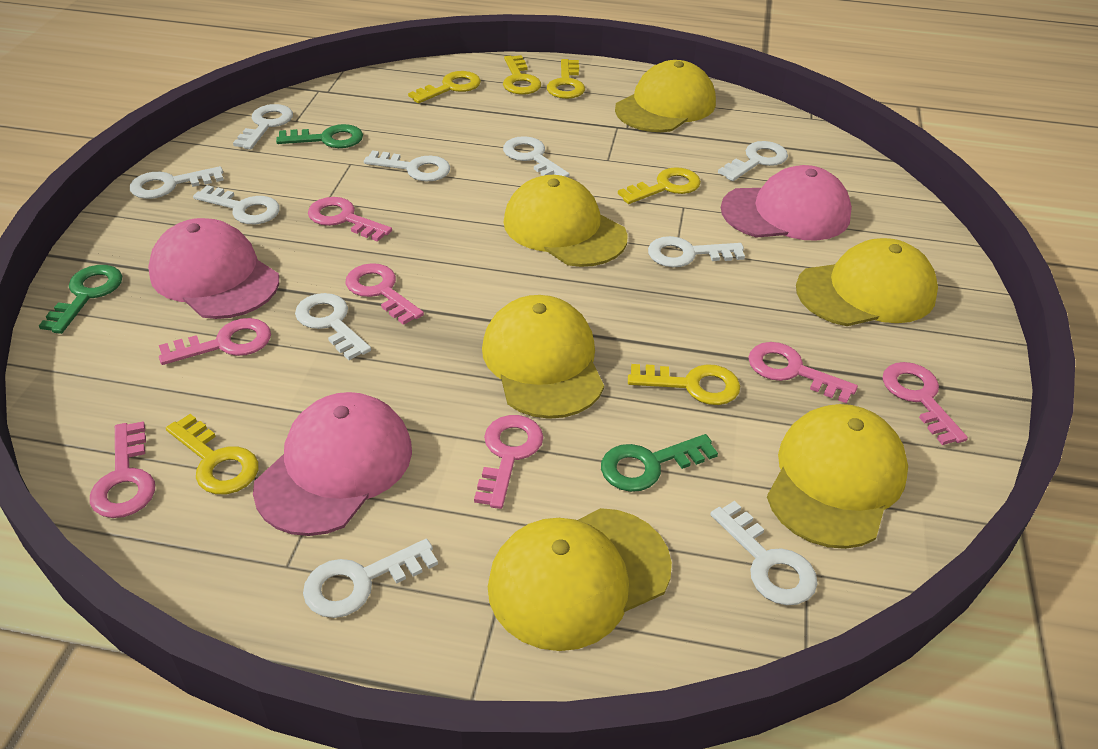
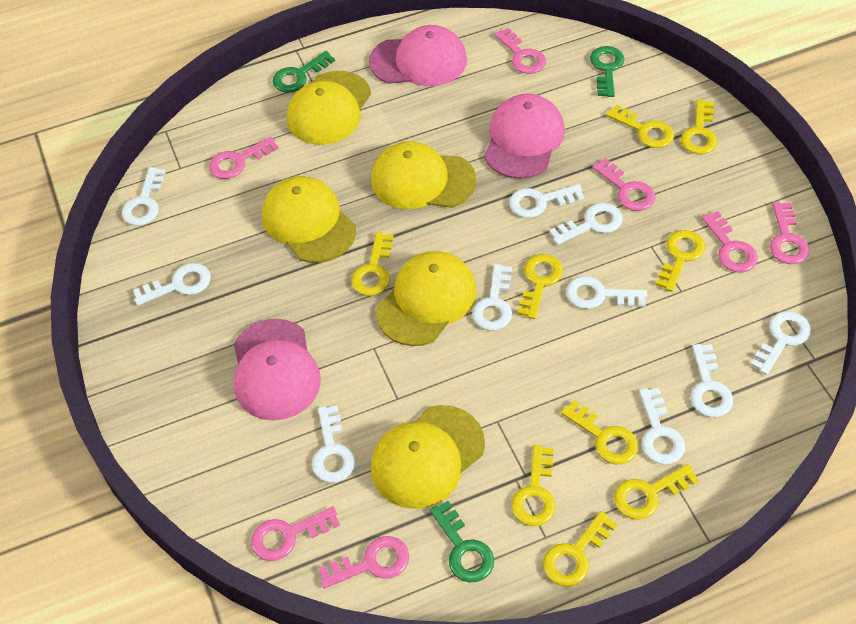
yellow cap: 6 -> 5
yellow key: 6 -> 9

